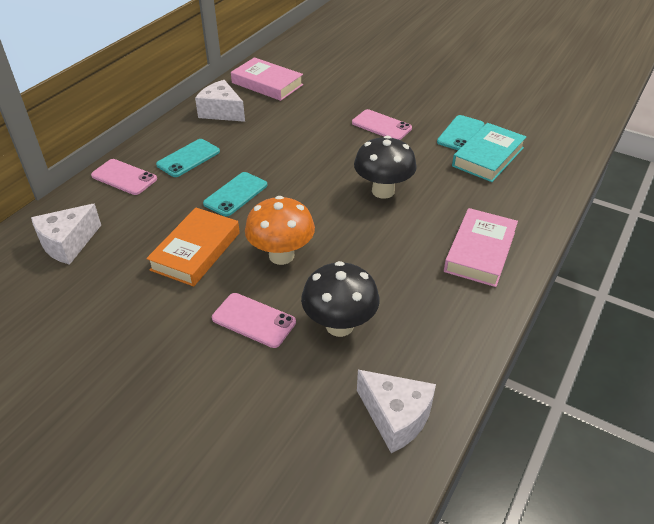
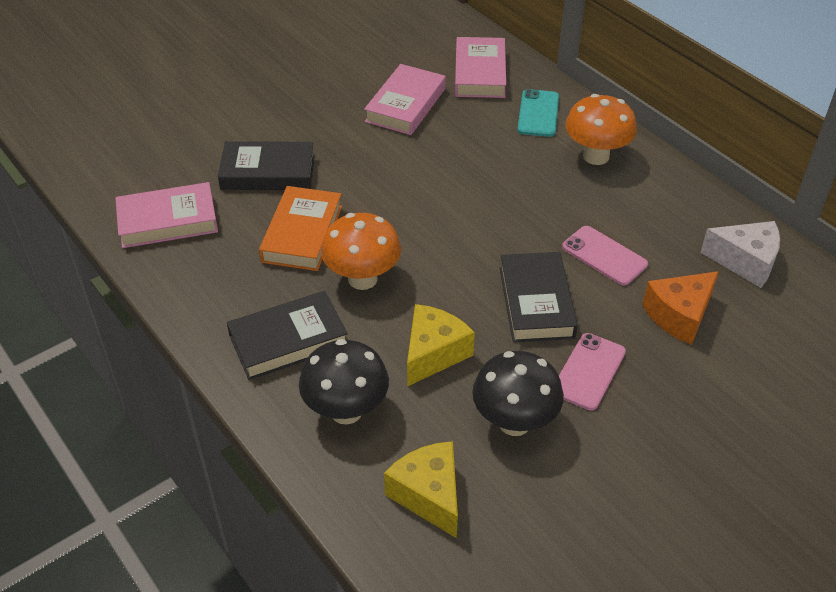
black book: 0 -> 3
orange cheese: 0 -> 1
orange mushroom: 1 -> 2
pink book: 2 -> 3
pink phone: 3 -> 2
turquoise book: 1 -> 0
turquoise phone: 3 -> 1
white cheese: 3 -> 1
yellow cheese: 0 -> 2

